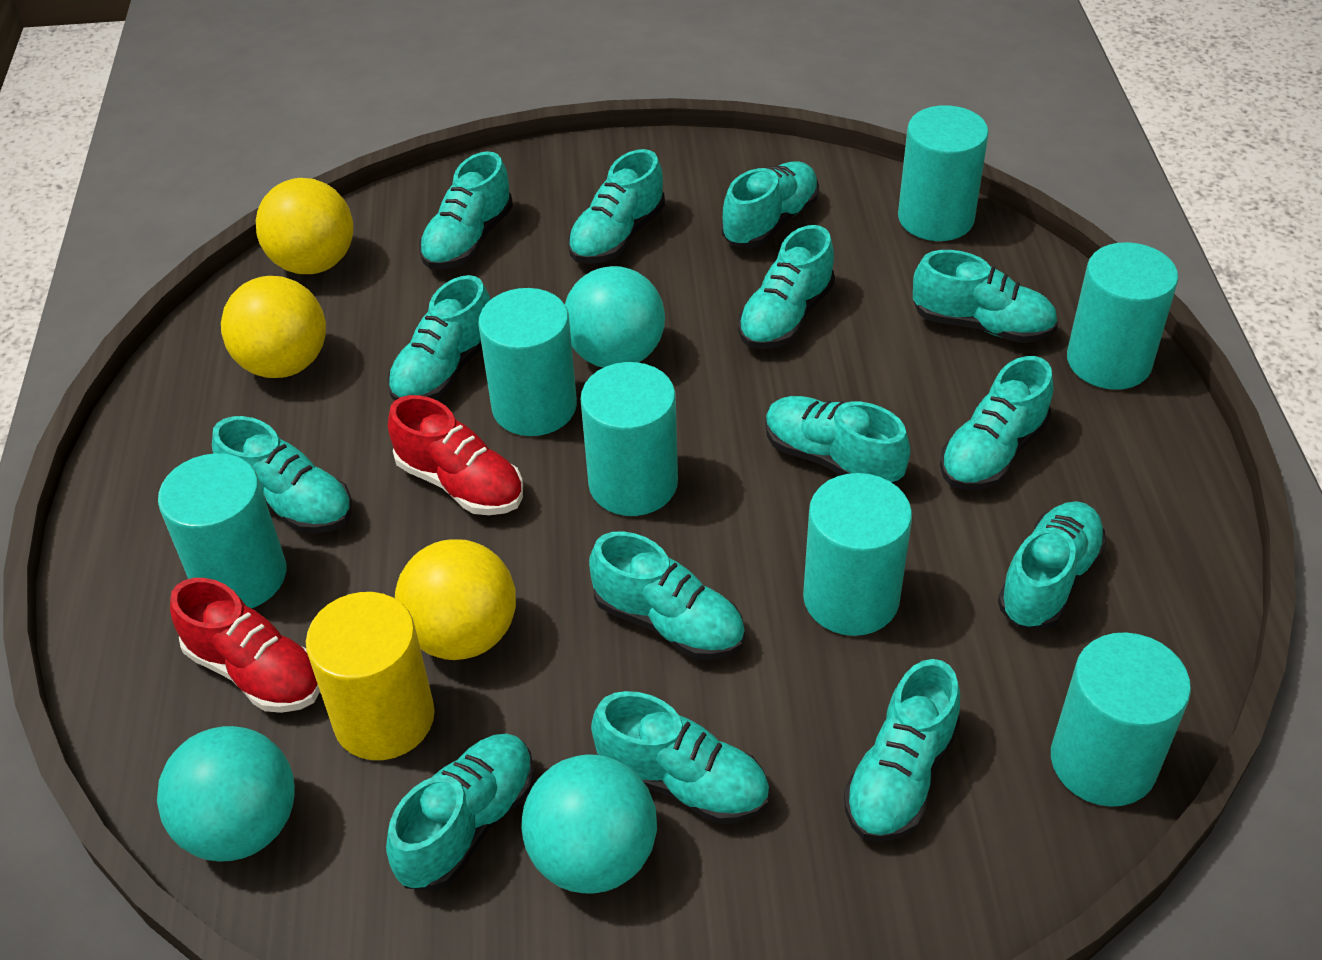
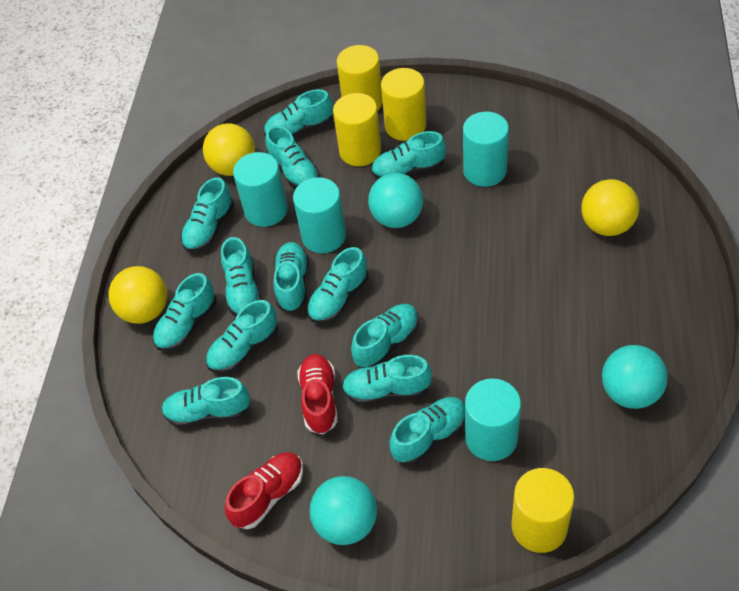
turquoise cylinder: 7 -> 4
turquoise shoe: 14 -> 13
yellow cylinder: 1 -> 4

